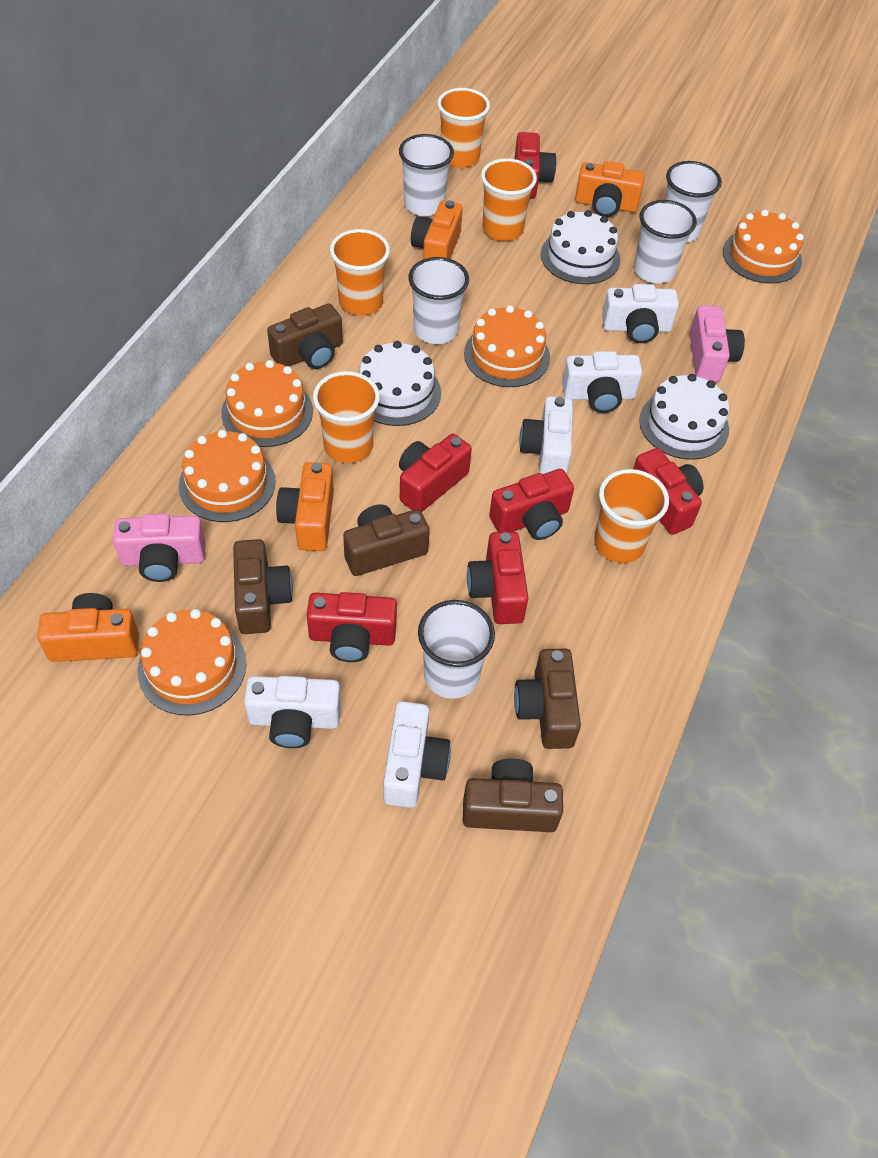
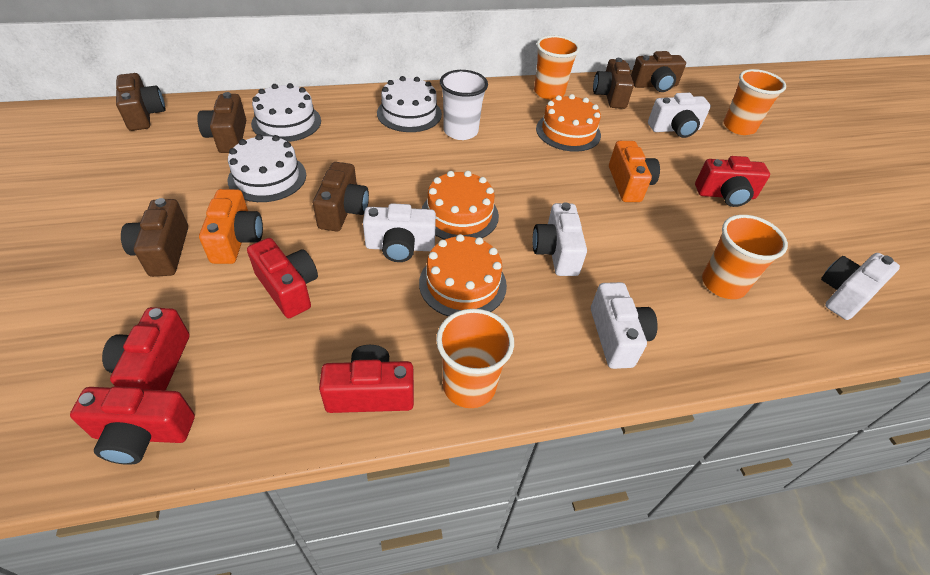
brown camera: 5 -> 6
orange cake: 5 -> 3
orange camera: 4 -> 2
orange cup: 5 -> 4
pink camera: 2 -> 0
red camera: 6 -> 5
white cup: 5 -> 1

